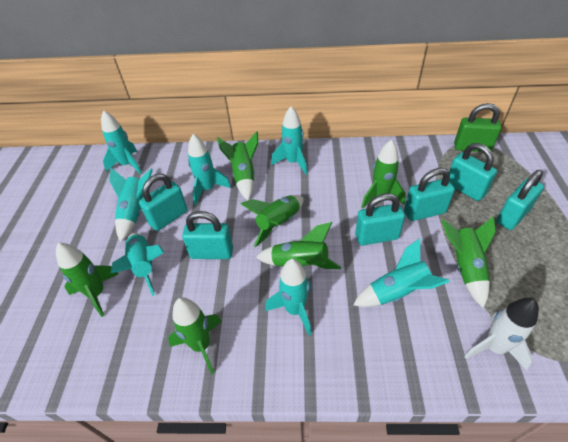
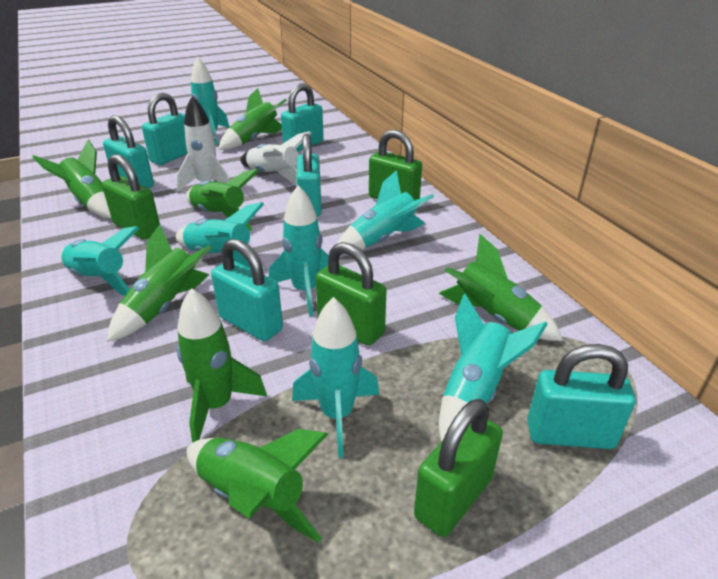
green padlock: 1 -> 4
white rocket: 1 -> 2

